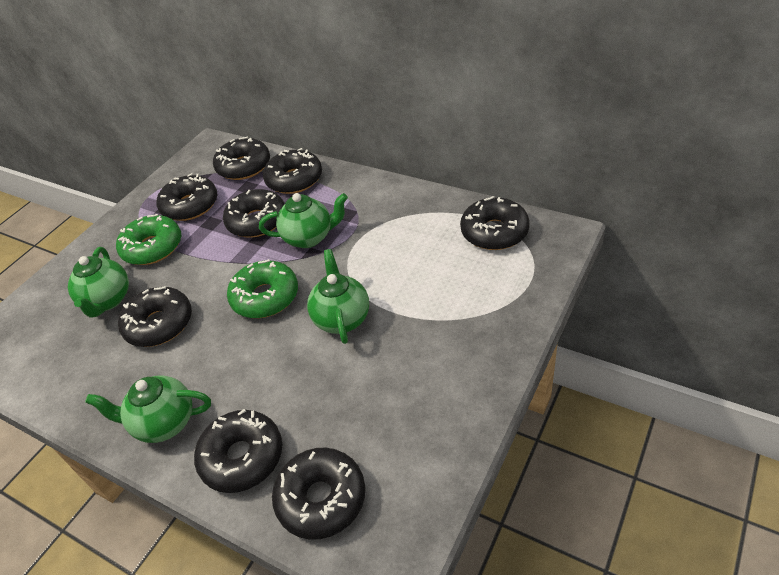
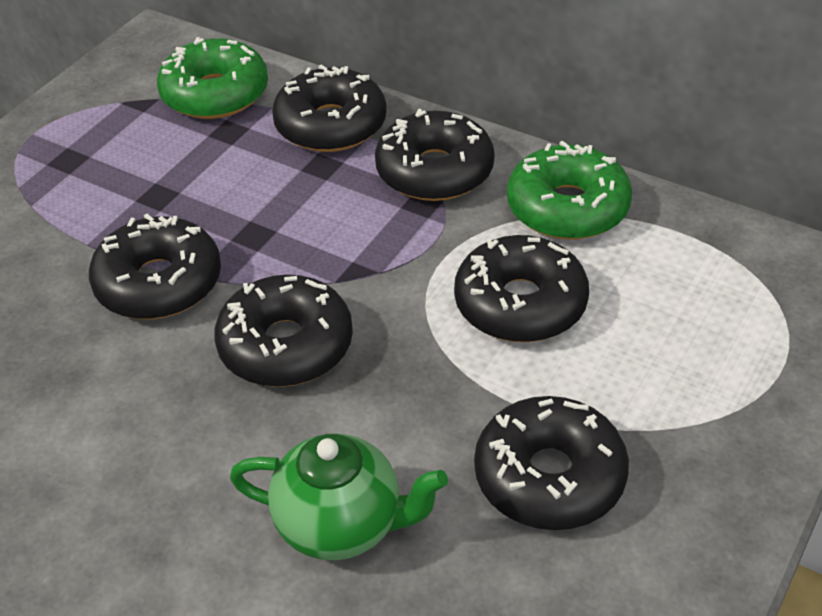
black donut: 8 -> 6
green teapot: 4 -> 1

